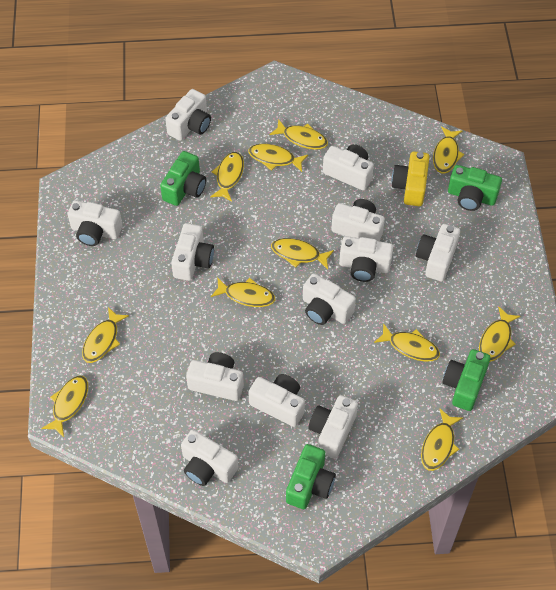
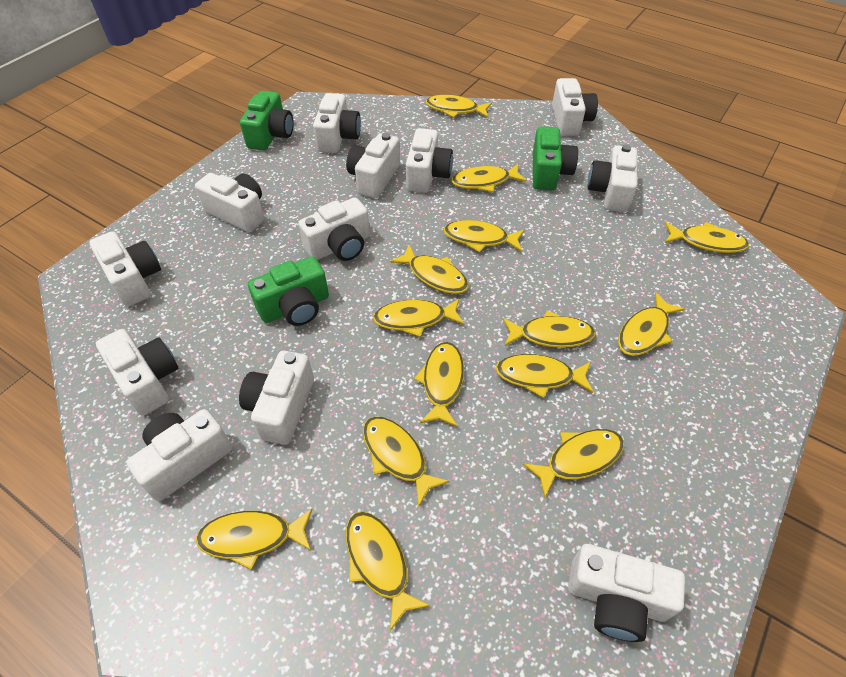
green camera: 4 -> 3
yellow camera: 1 -> 0
yellow fish: 11 -> 14

